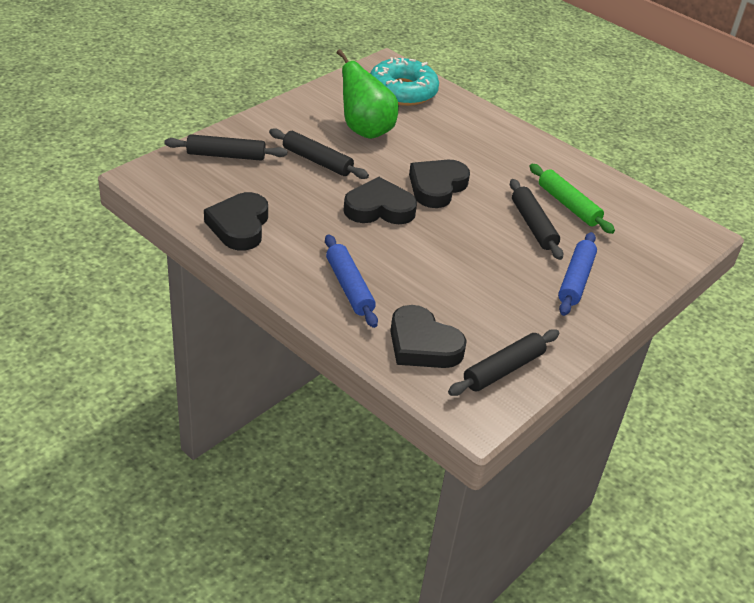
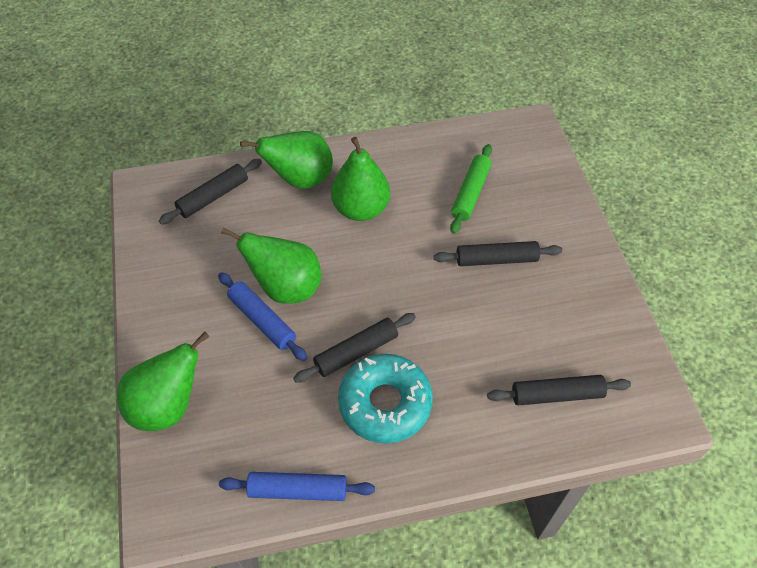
black heart: 4 -> 0
green pear: 1 -> 4

